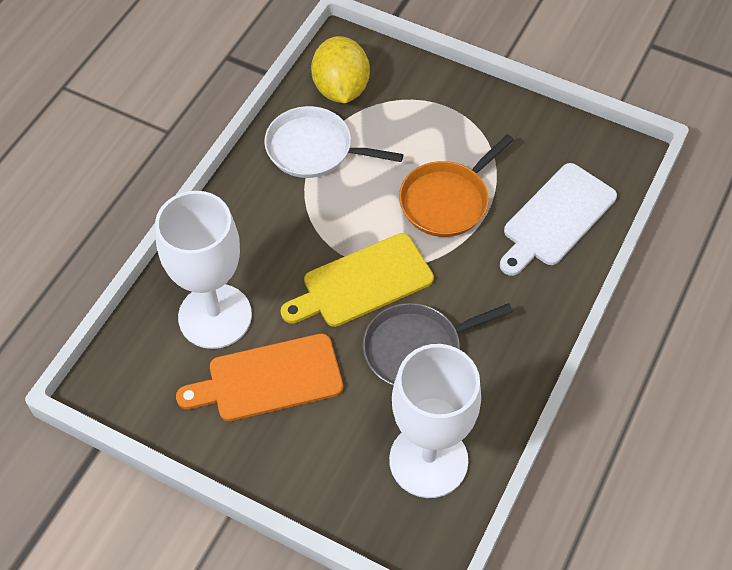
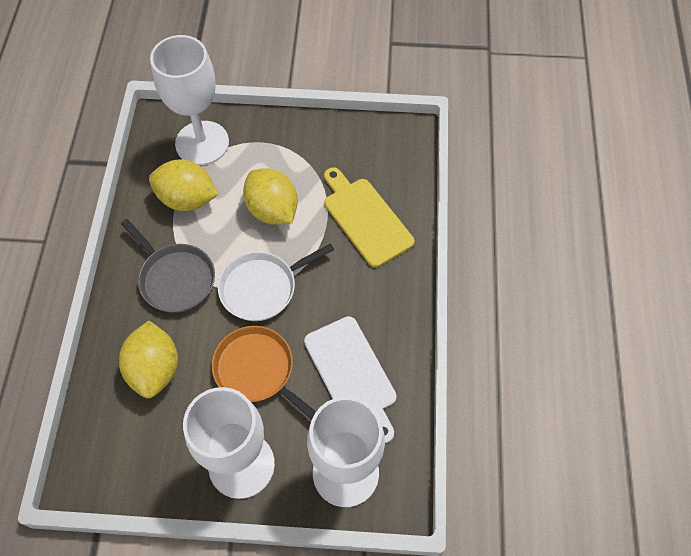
orange cutting board: 1 -> 0
white goblet: 2 -> 3
yellow lemon: 1 -> 3

